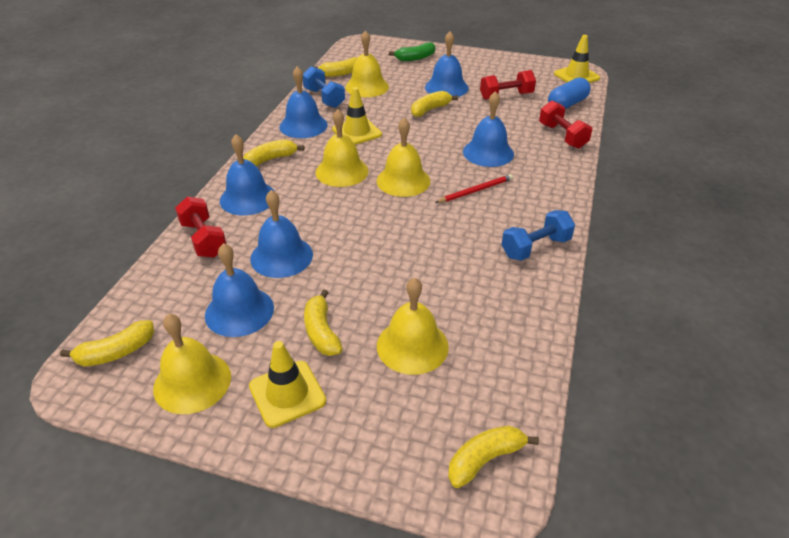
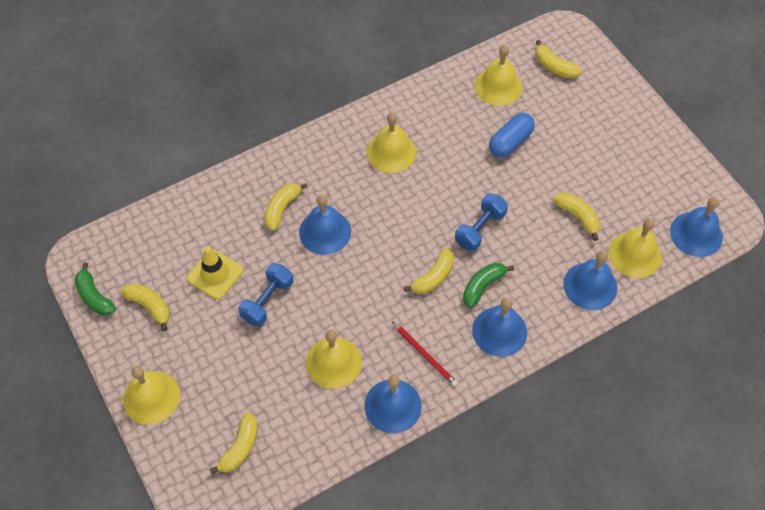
blue bell: 6 -> 5
green banana: 1 -> 2
red dumbbell: 3 -> 0
yellow traffic cone: 3 -> 1

